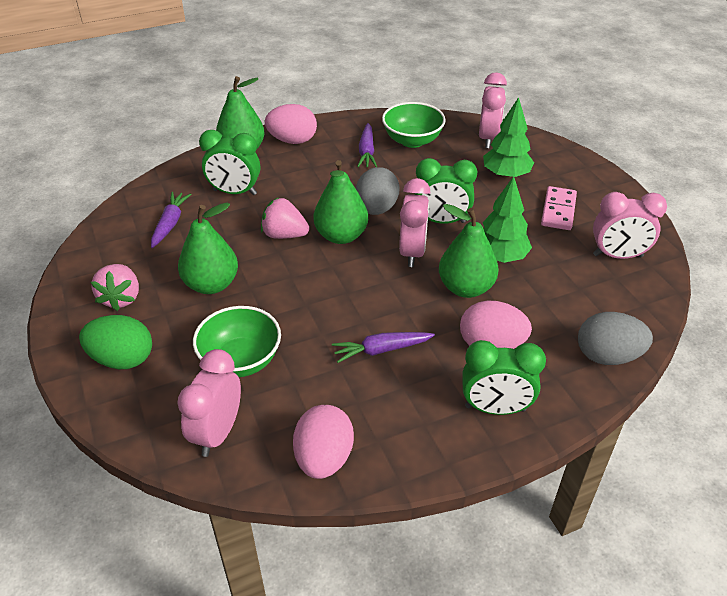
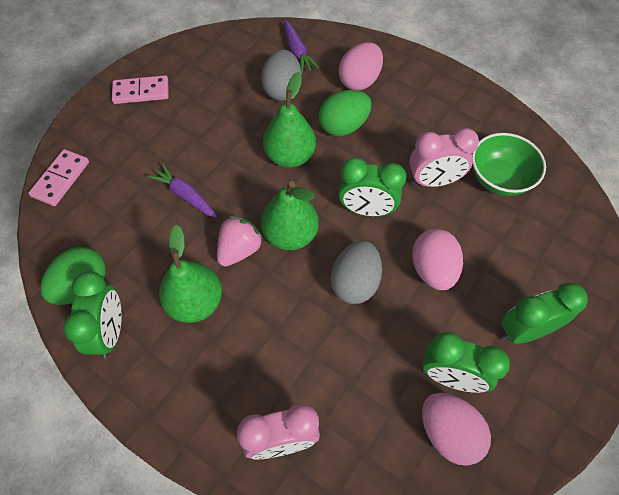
green bowl: 2 -> 1
green clock: 3 -> 4
green egg: 1 -> 2
green pear: 4 -> 3
green tree: 2 -> 0
pink clock: 4 -> 2
pink domino: 1 -> 2
pink strawberry: 2 -> 1
purple carrot: 3 -> 2

